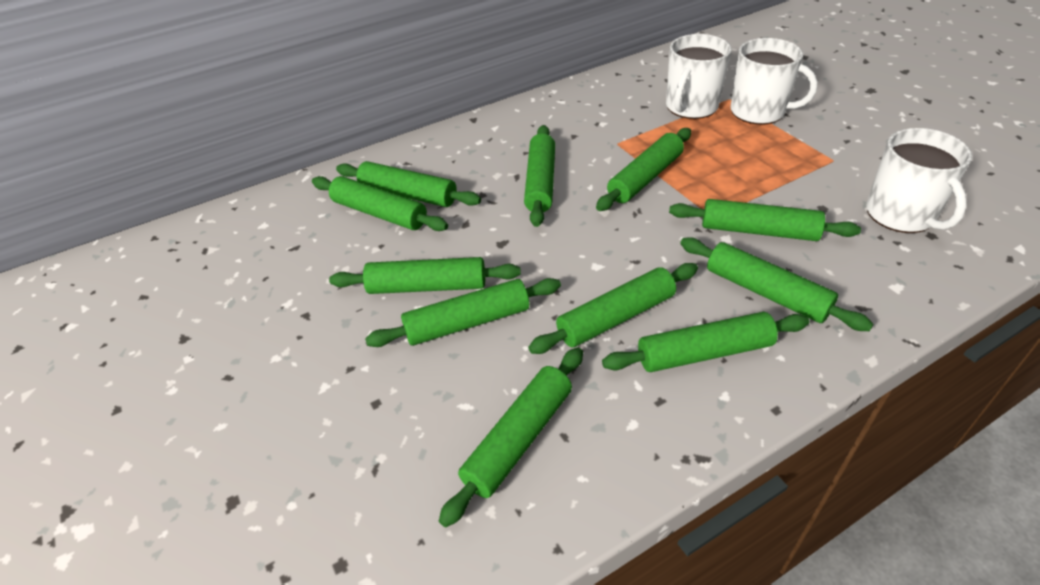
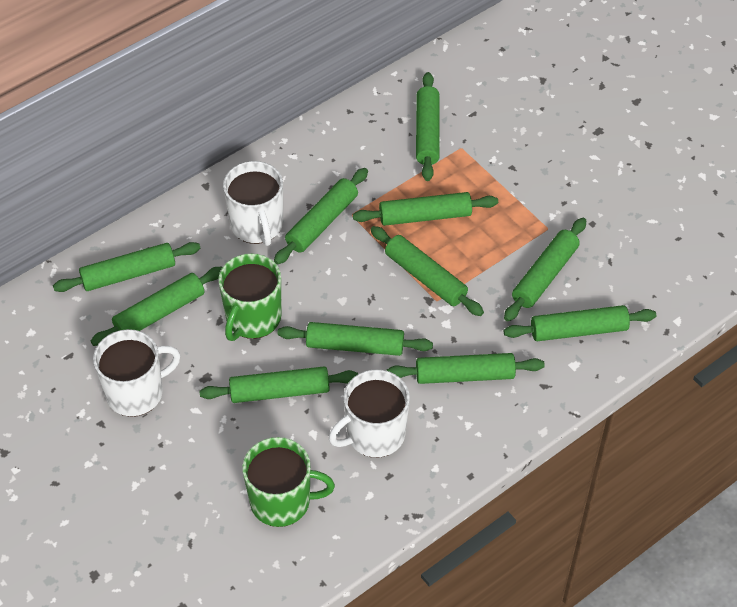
green mug: 0 -> 2

